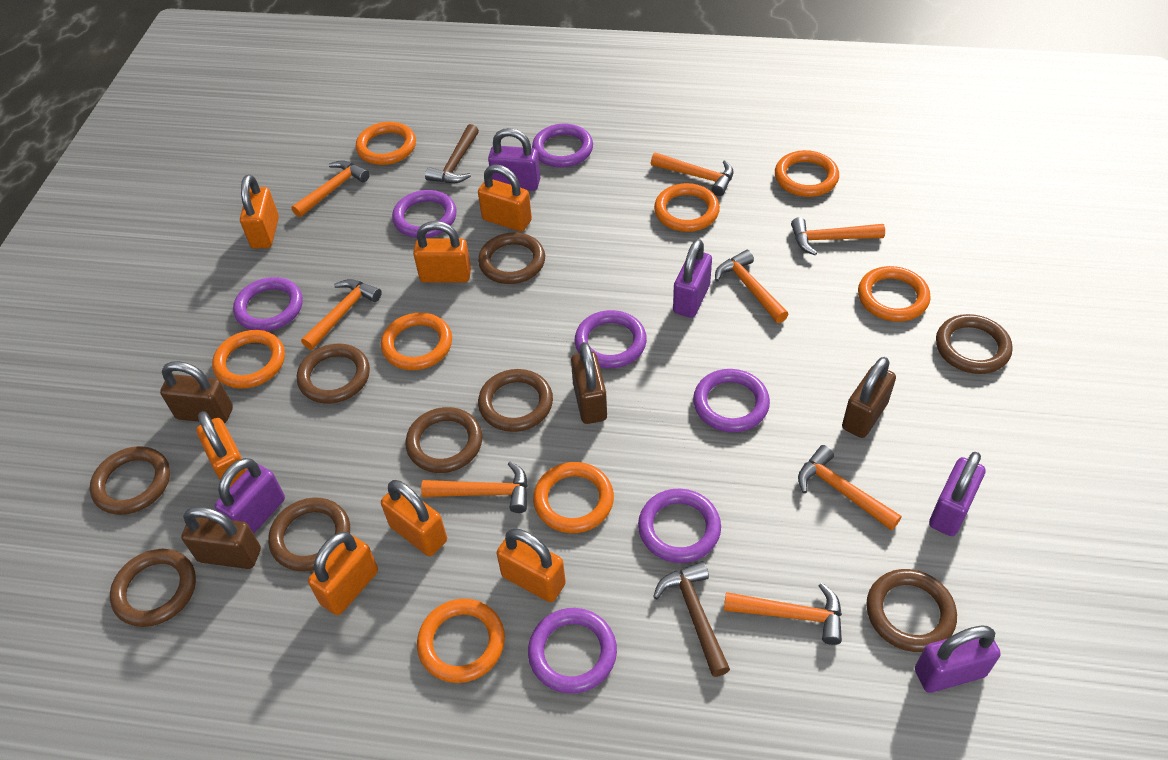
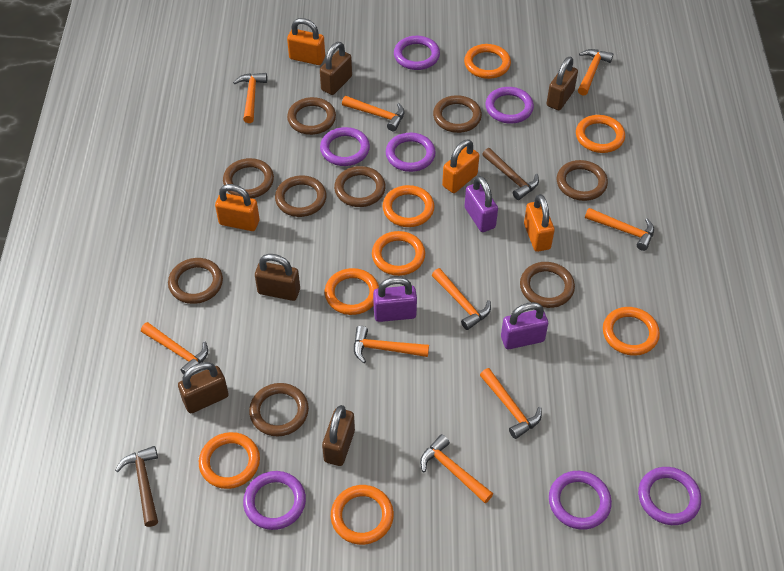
brown padlock: 4 -> 5
orange hammer: 8 -> 9
orange padlock: 7 -> 4
purple padlock: 5 -> 3

